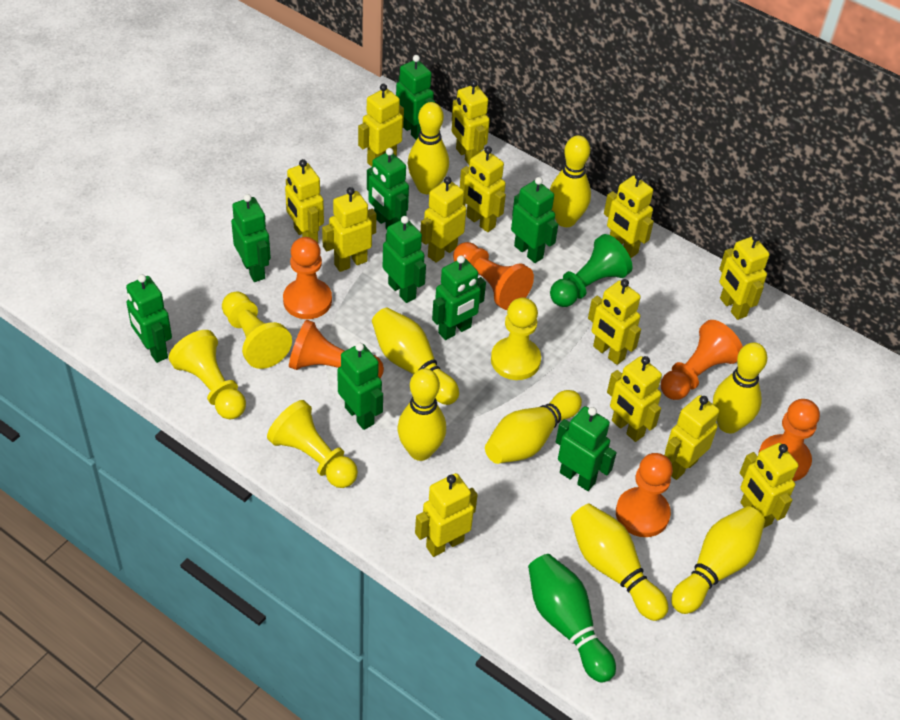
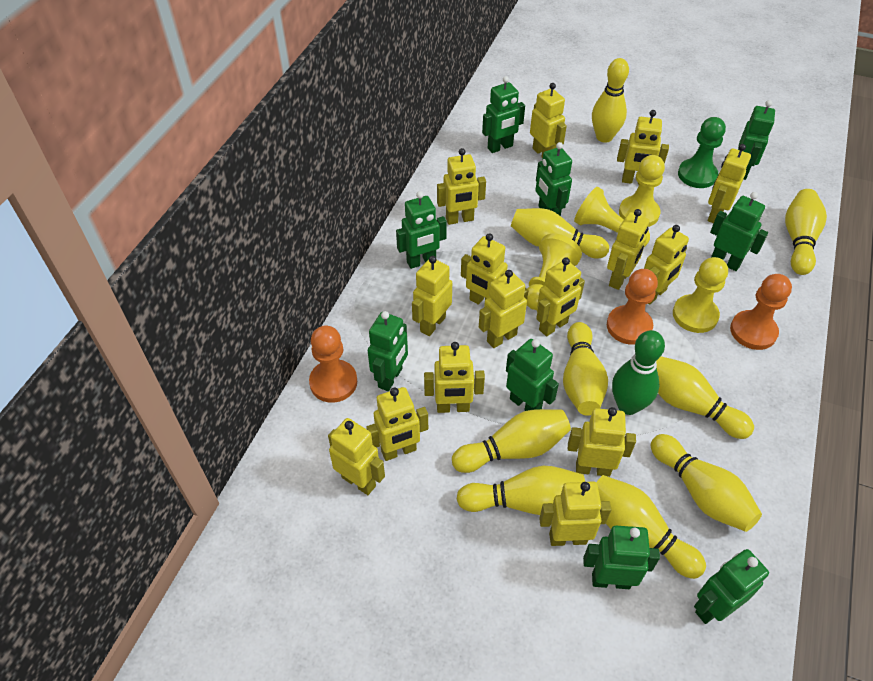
orange pawn: 6 -> 3
yellow bowling pin: 8 -> 9
yellow robot: 13 -> 15

